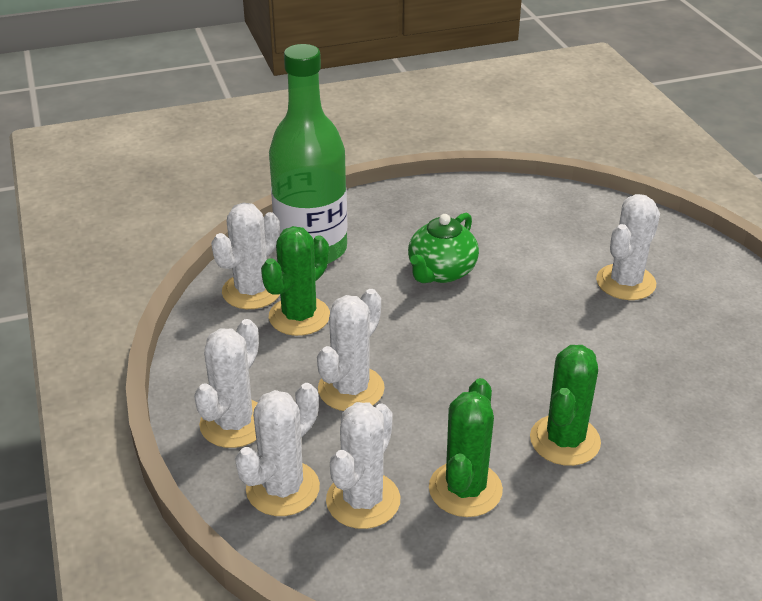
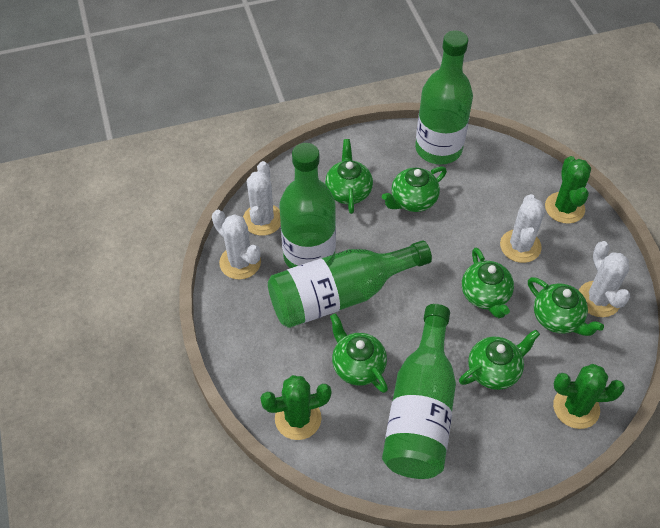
green bottle: 1 -> 4
green teapot: 1 -> 6
white cactus: 6 -> 4

